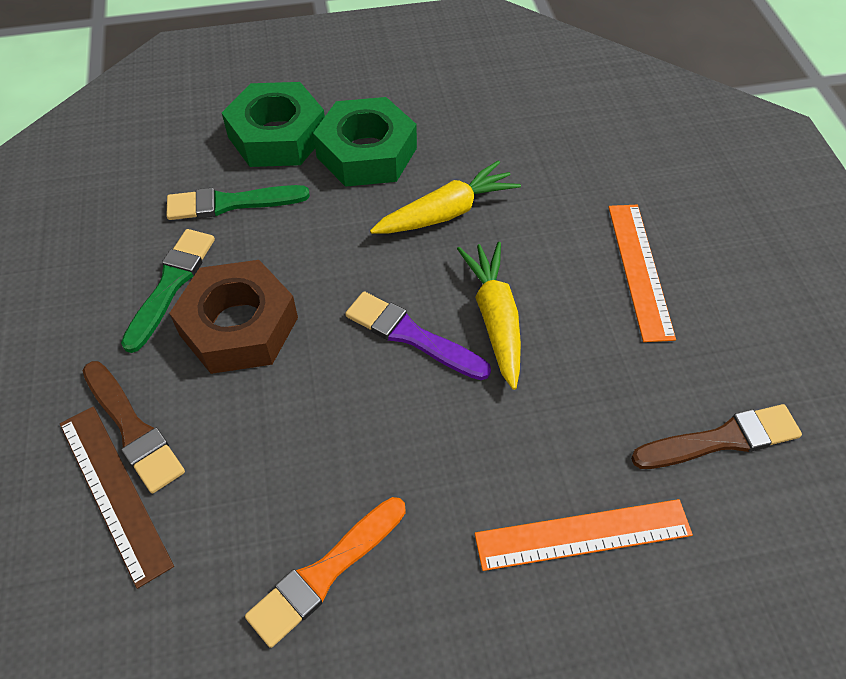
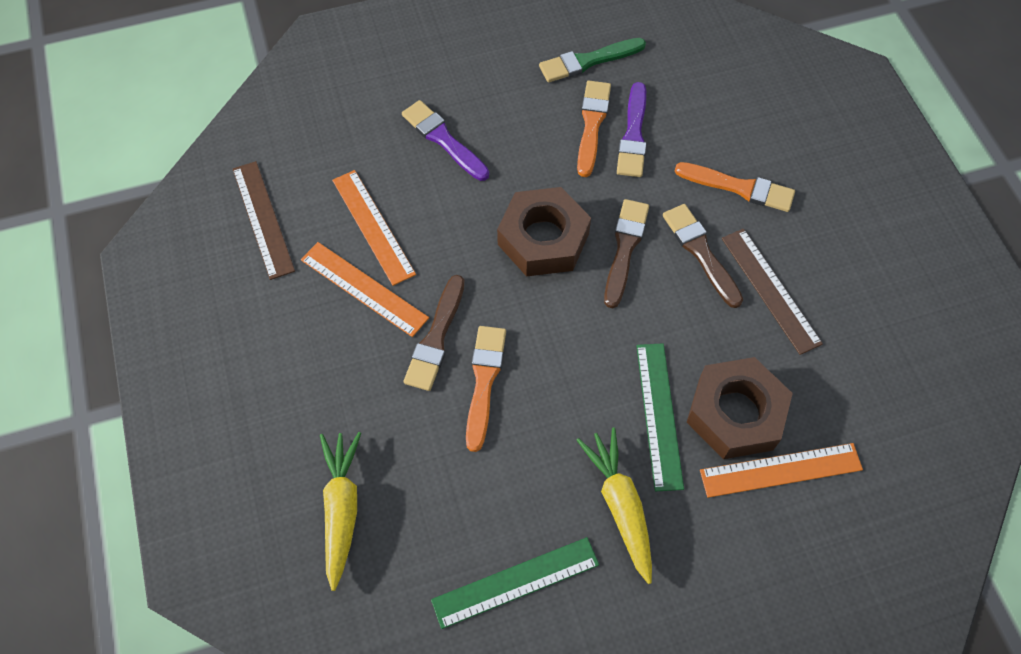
brown brush: 2 -> 3
brown nut: 1 -> 2
brown ruler: 1 -> 2
green brush: 2 -> 1
green nut: 2 -> 0
green ruler: 0 -> 2
orange brush: 1 -> 3
orange ruler: 2 -> 3
purple brush: 1 -> 2

